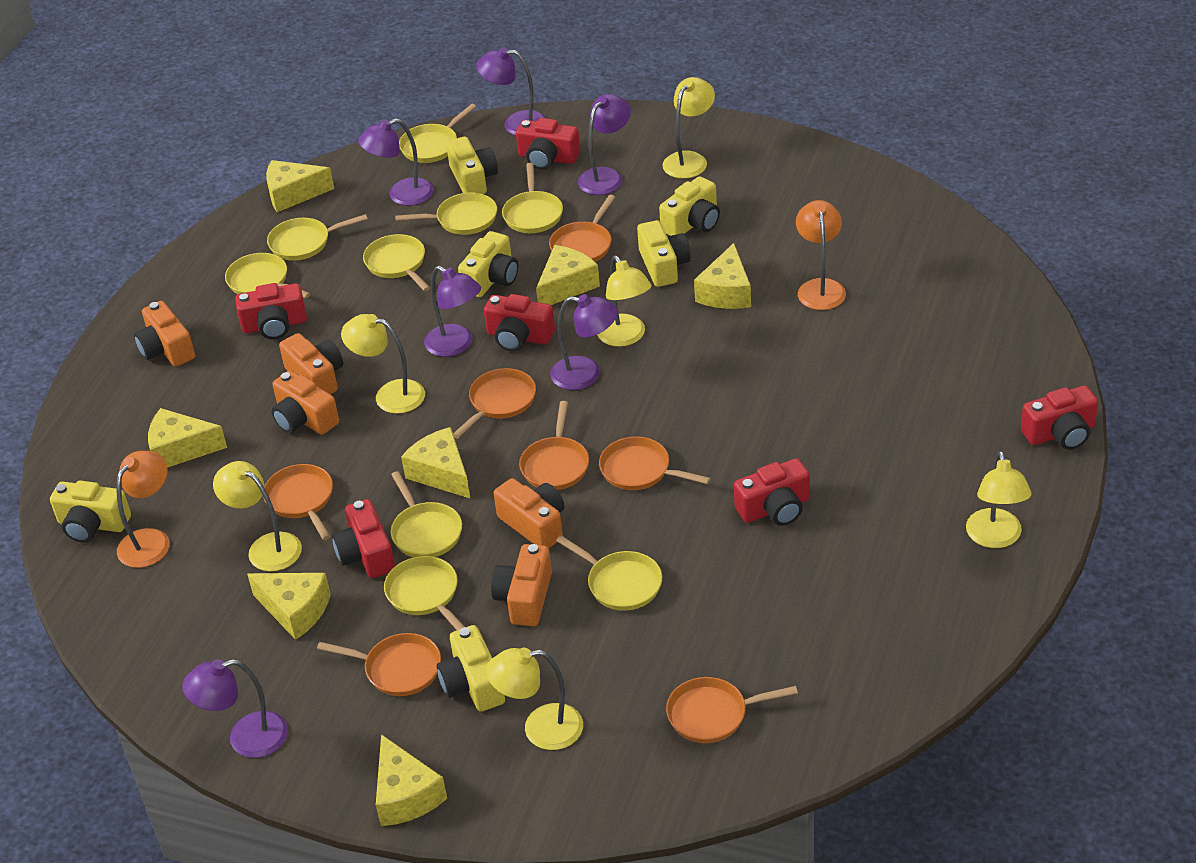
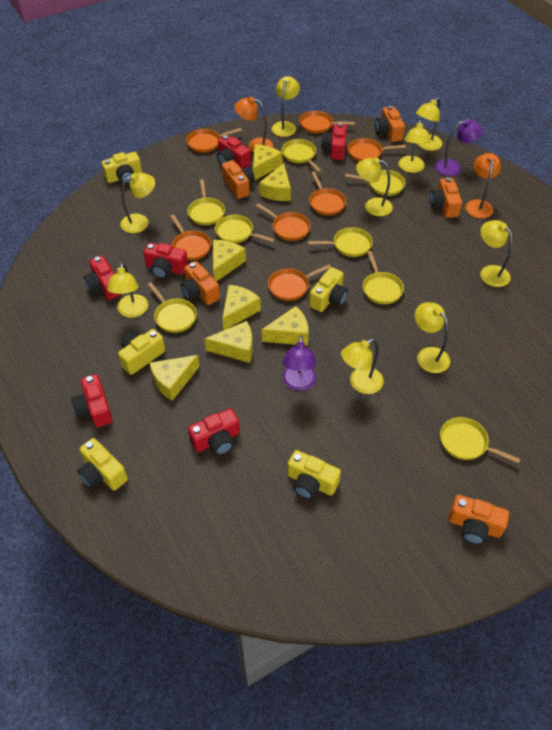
purple lamp: 6 -> 2
yellow camera: 6 -> 5
yellow lamp: 6 -> 9
yellow pan: 9 -> 8

